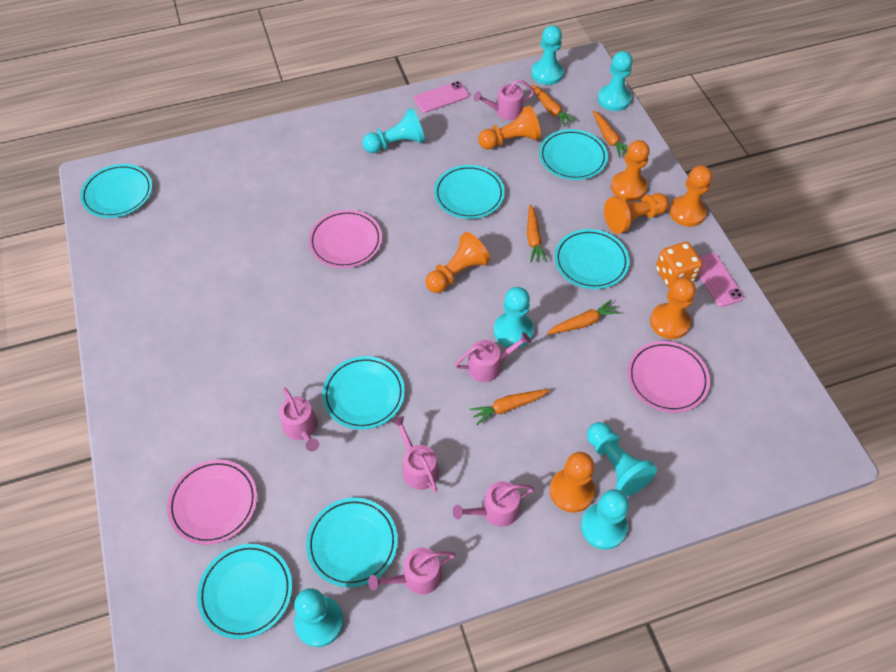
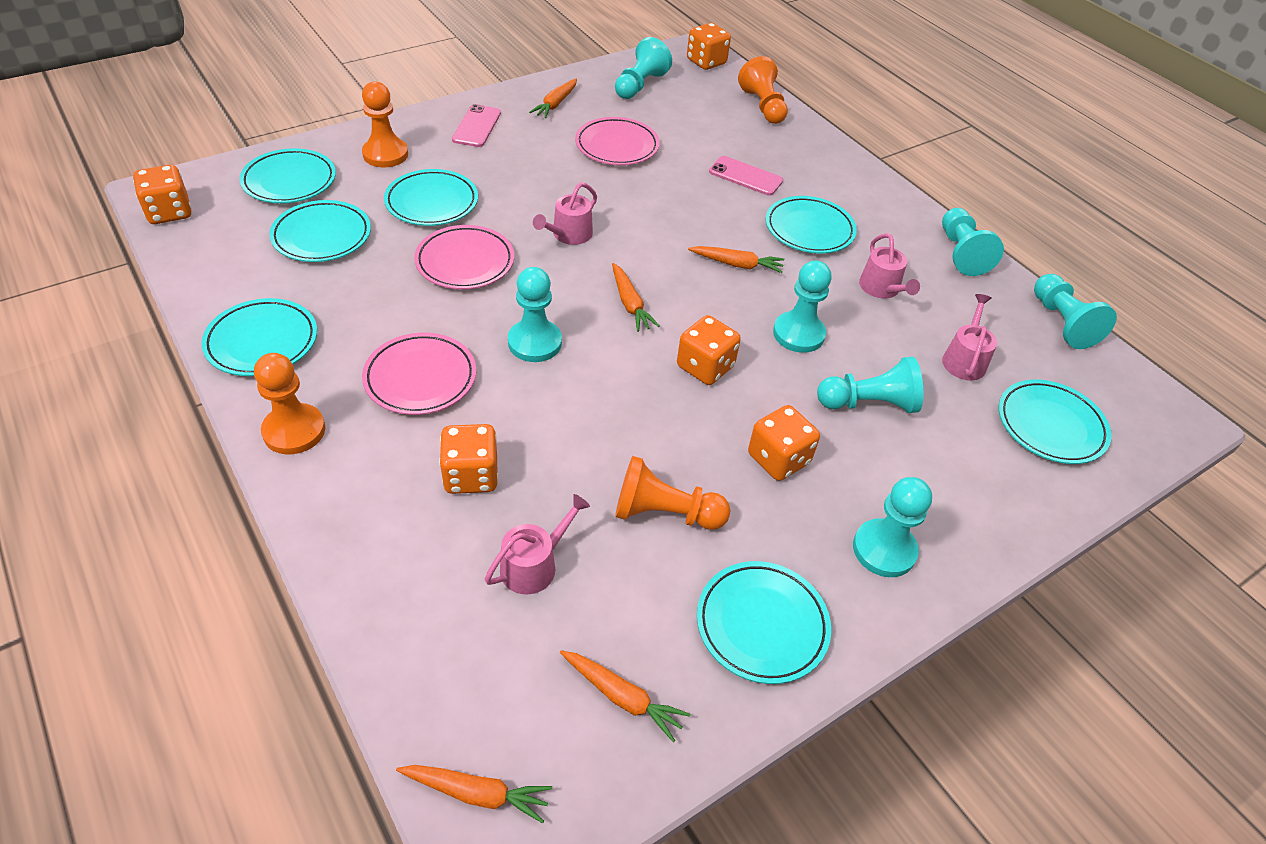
orange dice: 1 -> 5
orange pawn: 7 -> 4
pink watering can: 6 -> 4

